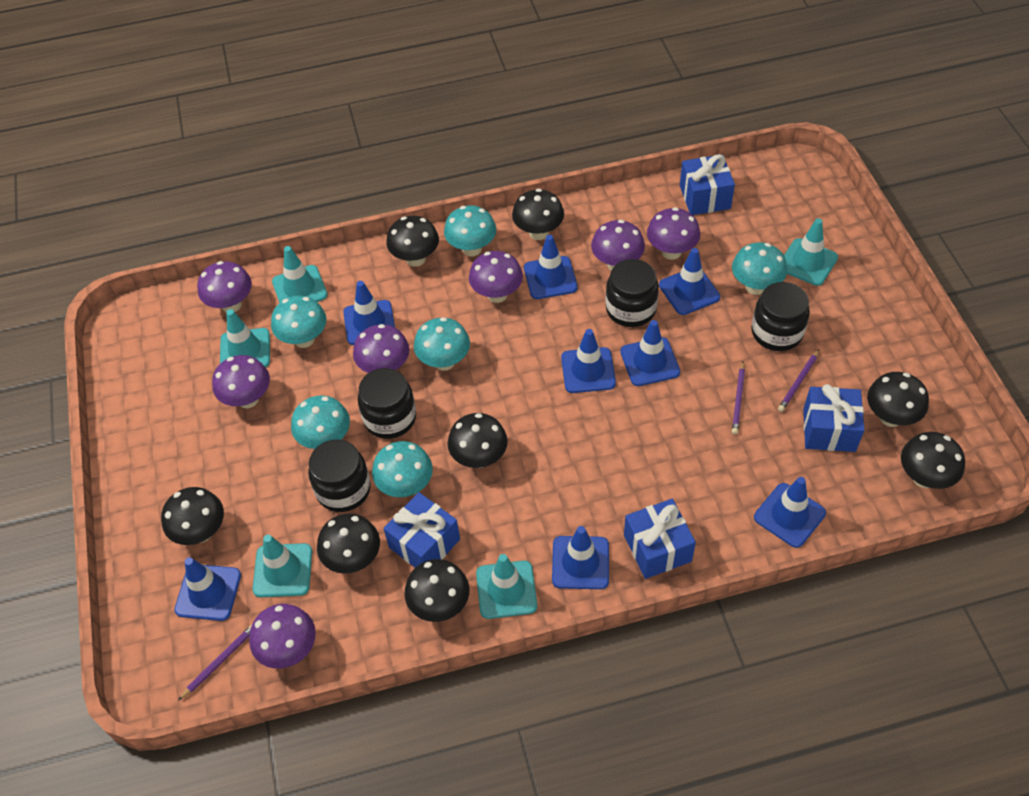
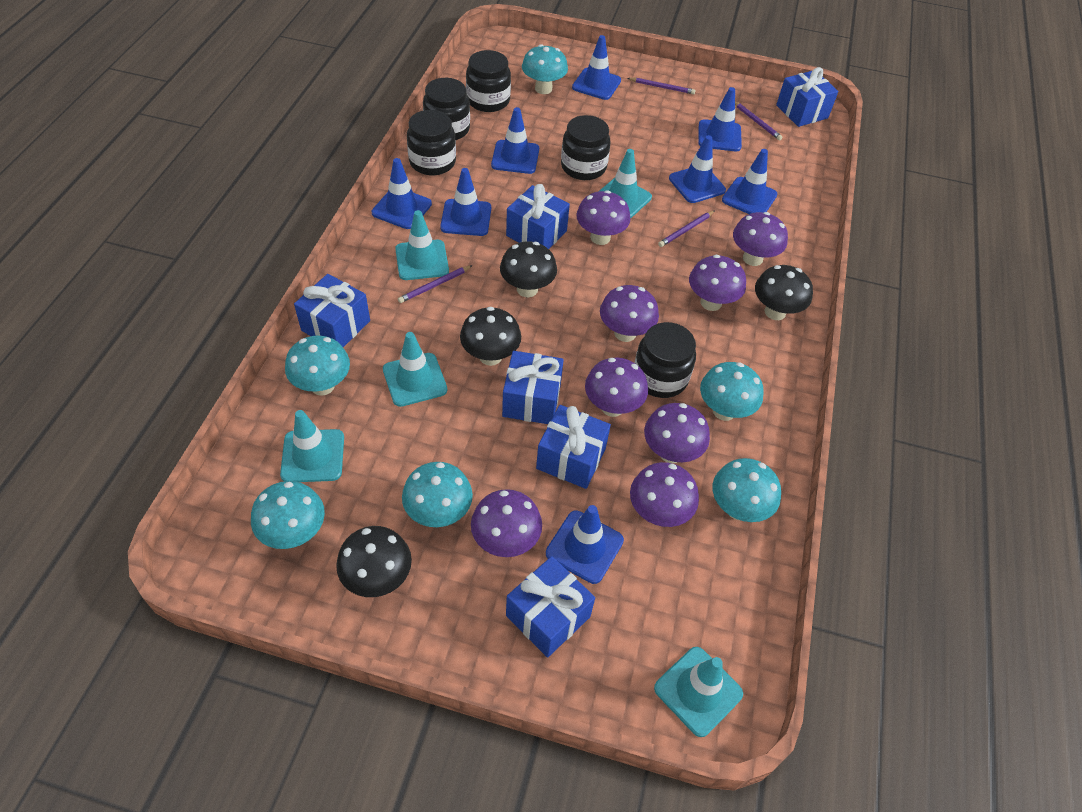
black jar: 4 -> 5
black mushroom: 8 -> 4
blue gift: 4 -> 6
purple mushroom: 7 -> 8
purple pencil: 3 -> 4

